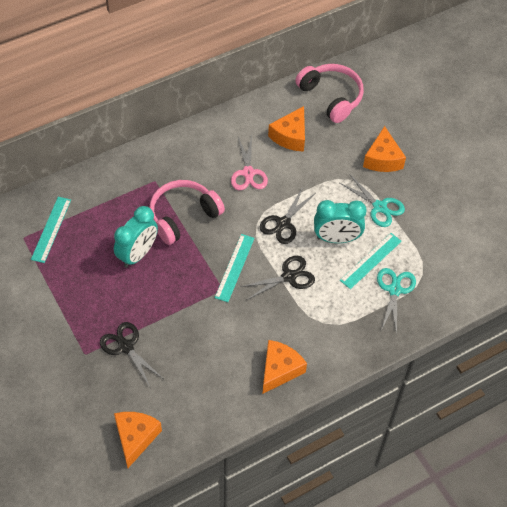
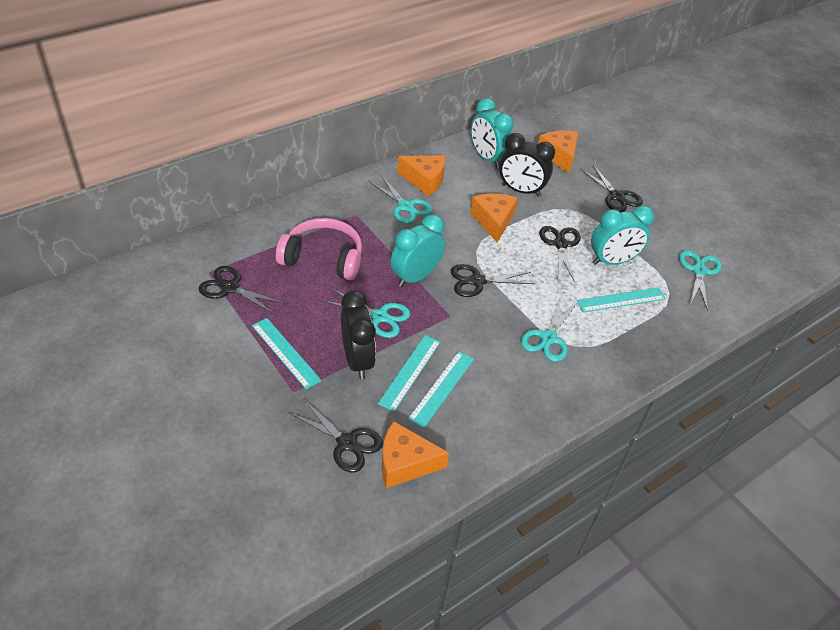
black clock: 0 -> 2
black scissors: 3 -> 5
pink headphones: 2 -> 1
pink scissors: 1 -> 0
turquoise clock: 2 -> 3
turquoise ruler: 3 -> 4
turquoise scissors: 2 -> 4

